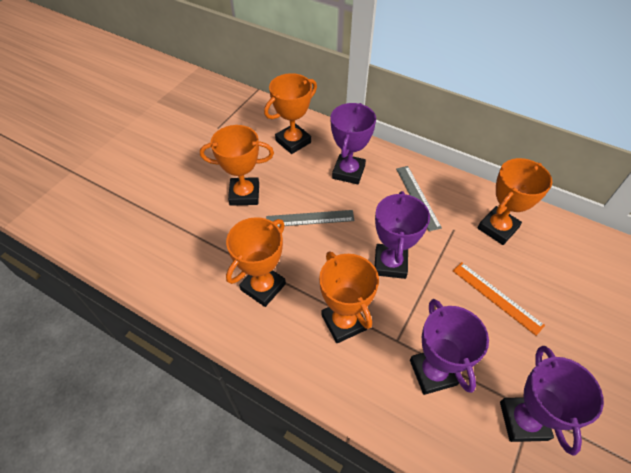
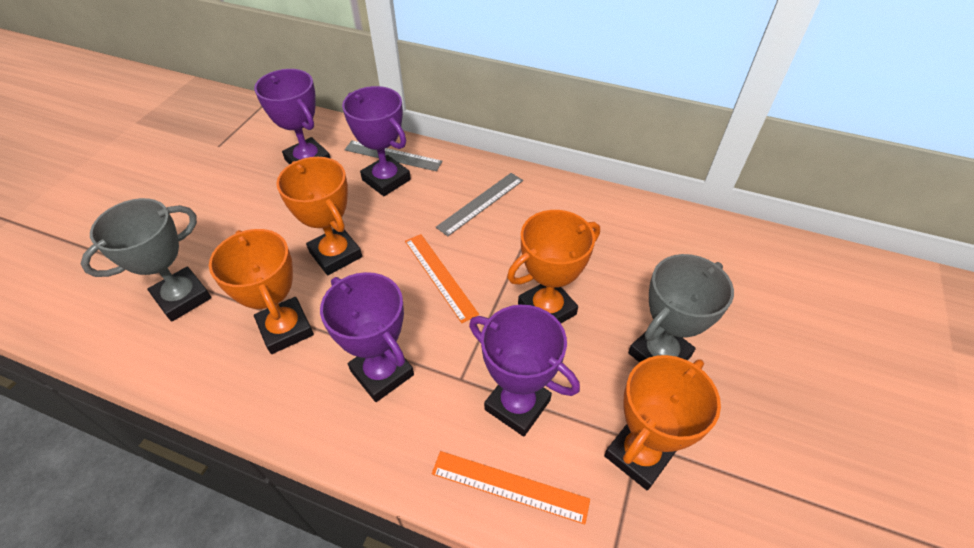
grey trophy: 0 -> 2
orange ruler: 1 -> 2
orange trophy: 5 -> 4

